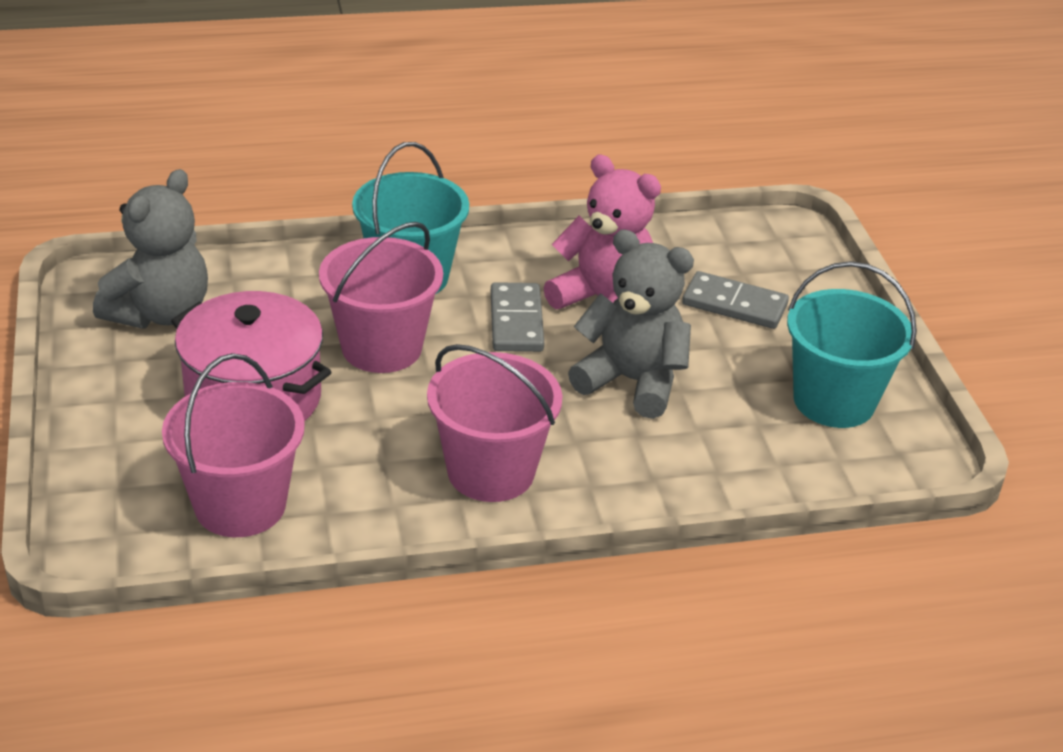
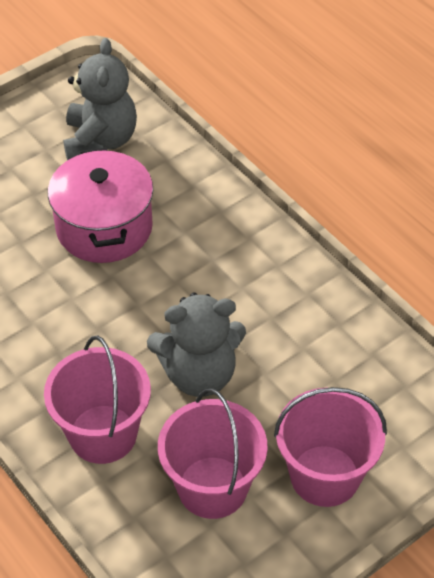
grey domino: 2 -> 0
pink teddy bear: 1 -> 0
turquoise bucket: 2 -> 0

